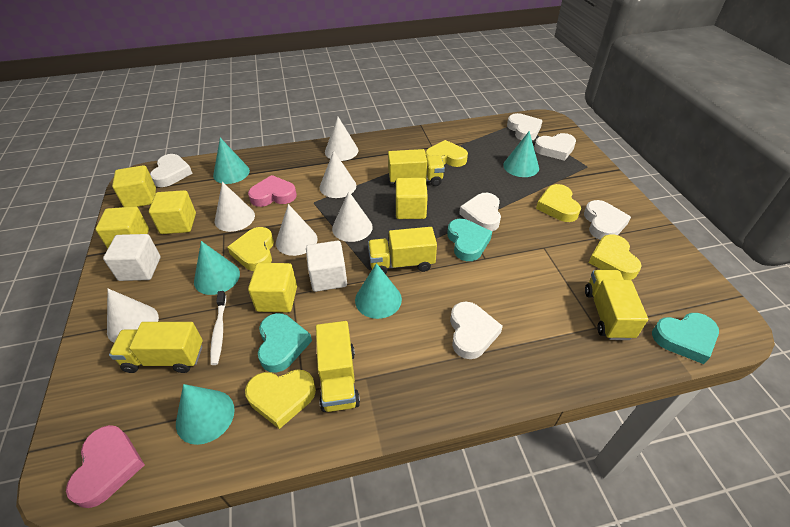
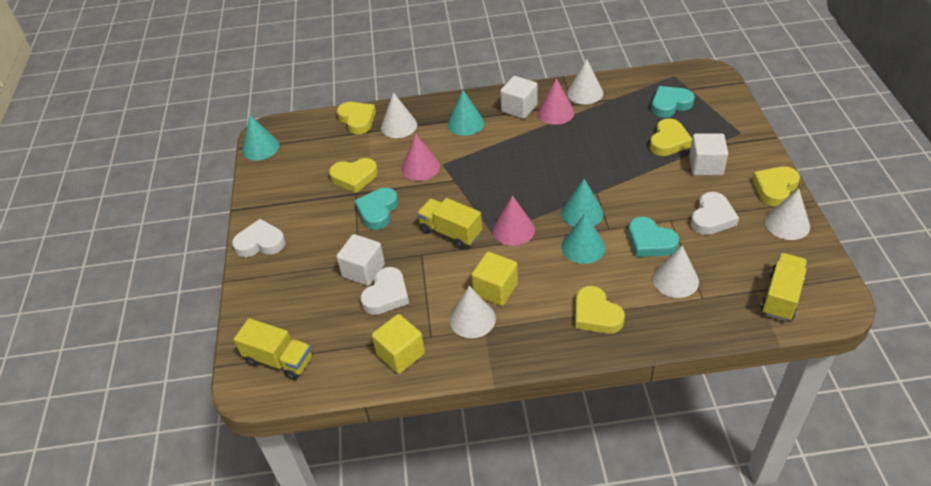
pink cone: 0 -> 3
pink heart: 2 -> 0
turquoise cone: 5 -> 4
white cone: 6 -> 5
white cube: 2 -> 3
white heart: 6 -> 3
white toothbrush: 1 -> 0
yellow cube: 5 -> 2
yellow truck: 5 -> 3

